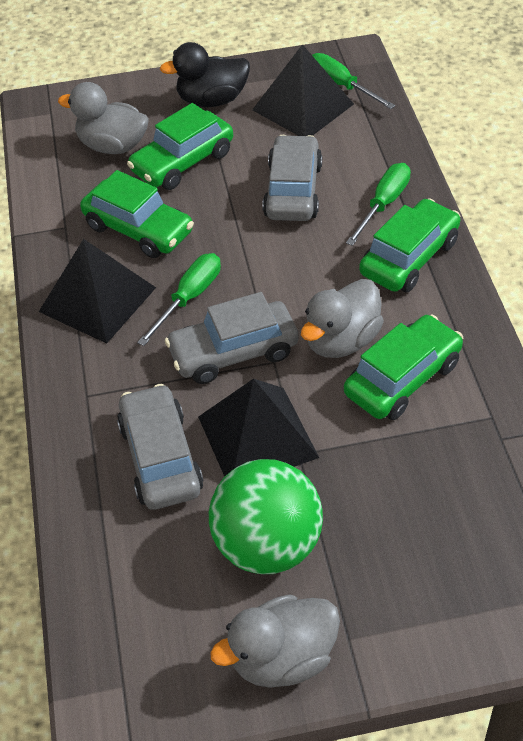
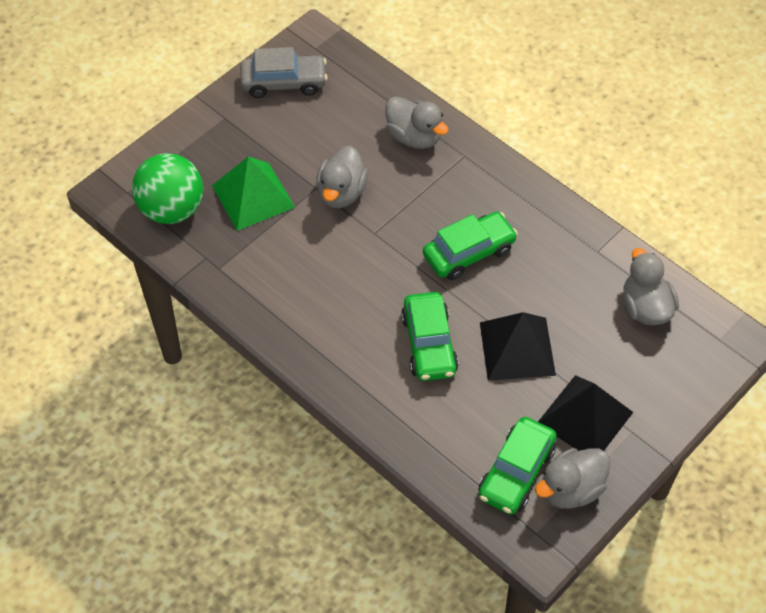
black duck: 1 -> 0
black pyramid: 3 -> 2
green car: 4 -> 3
green pyramid: 0 -> 1
green screwdriver: 3 -> 0
grey car: 3 -> 1
grey duck: 3 -> 4

